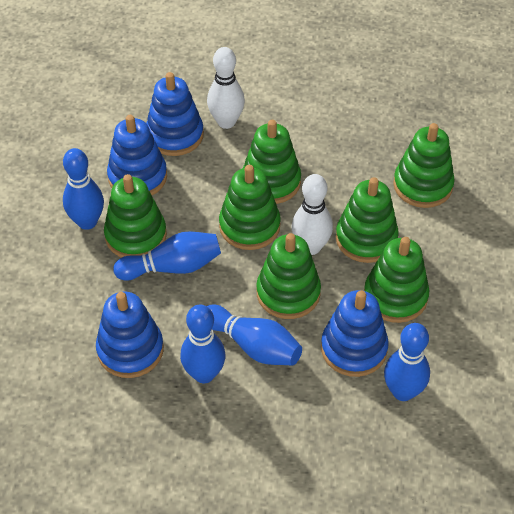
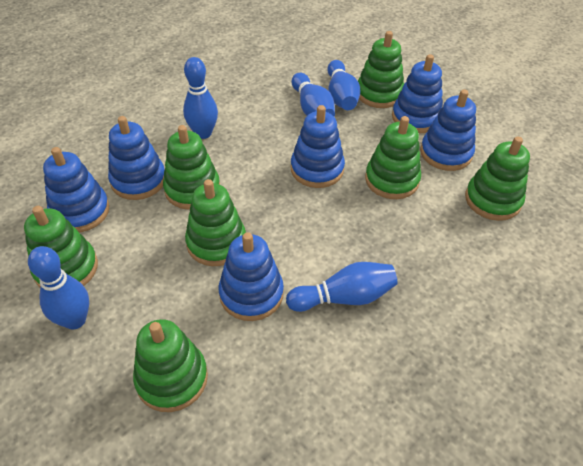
blue stacking toy: 4 -> 6
white bowling pin: 2 -> 0

